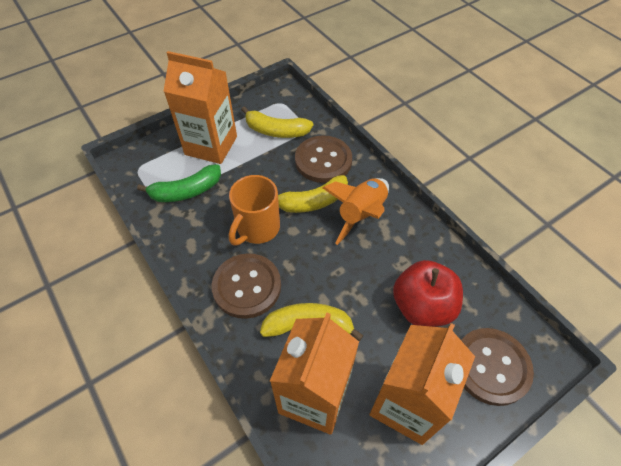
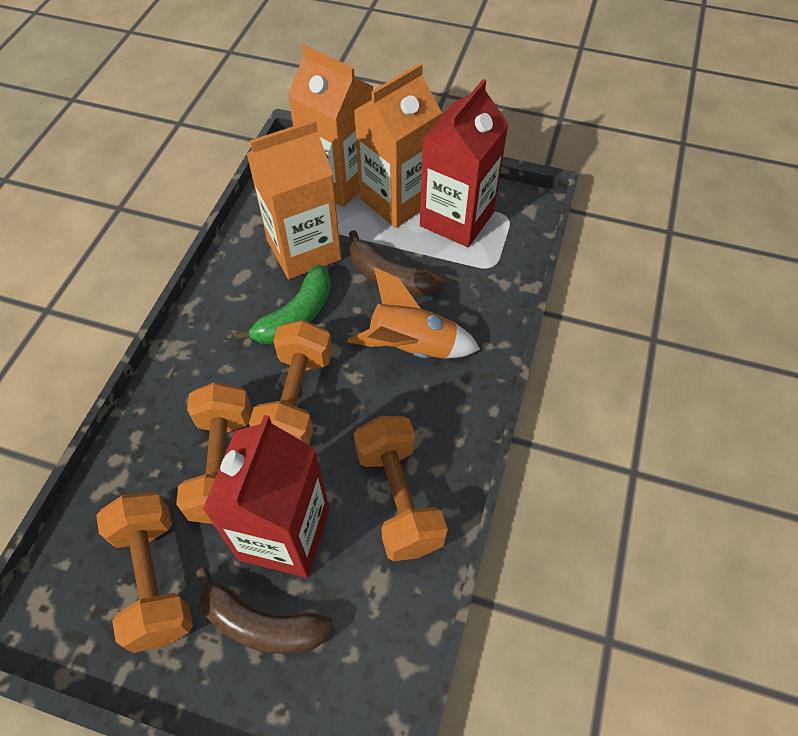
brown banana: 0 -> 2
brown button: 3 -> 0
orange dumbbell: 0 -> 4
orange mug: 1 -> 0
red apple: 1 -> 0
red carton: 0 -> 2
yellow banana: 3 -> 0

